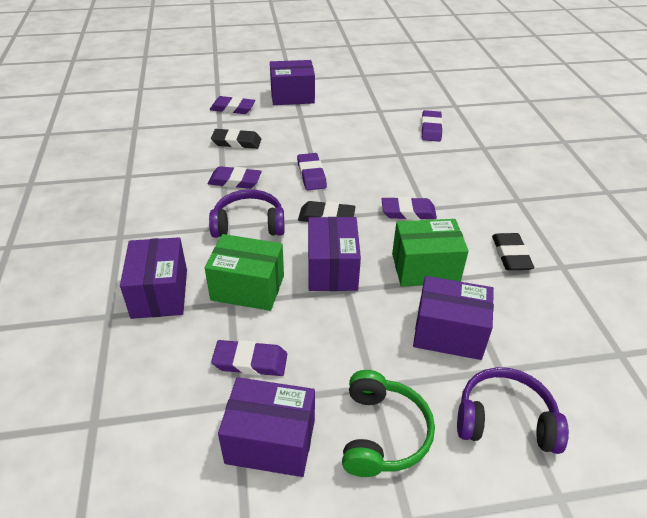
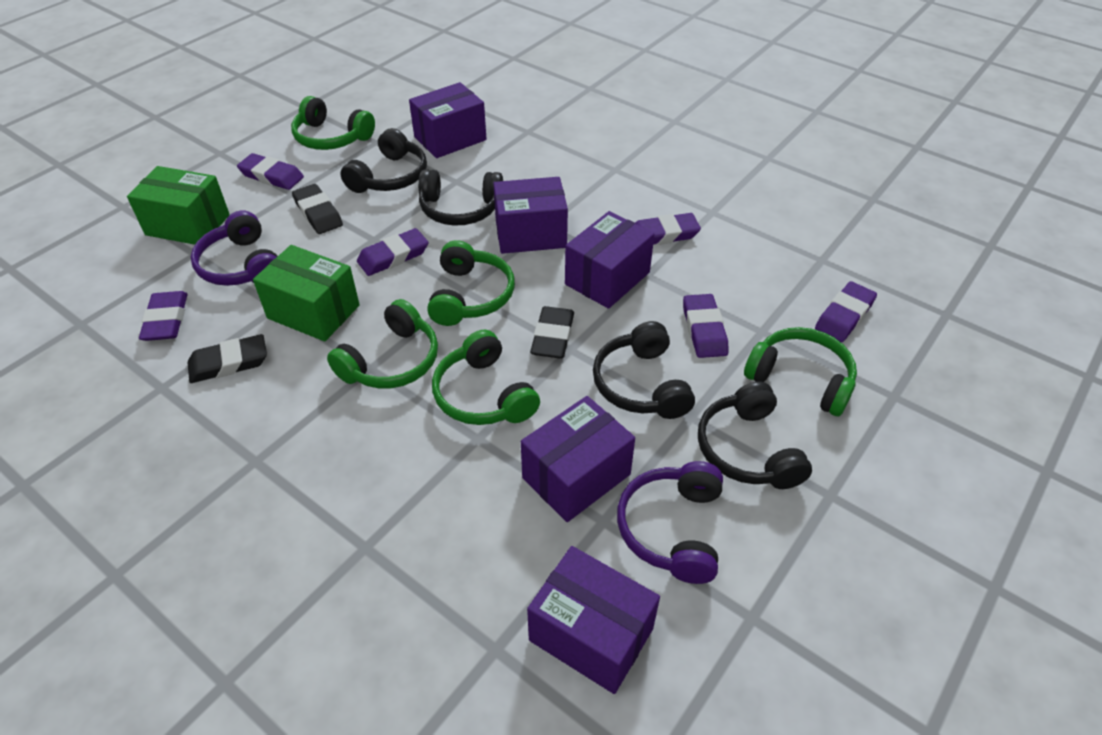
black headphones: 0 -> 4
green headphones: 1 -> 5

